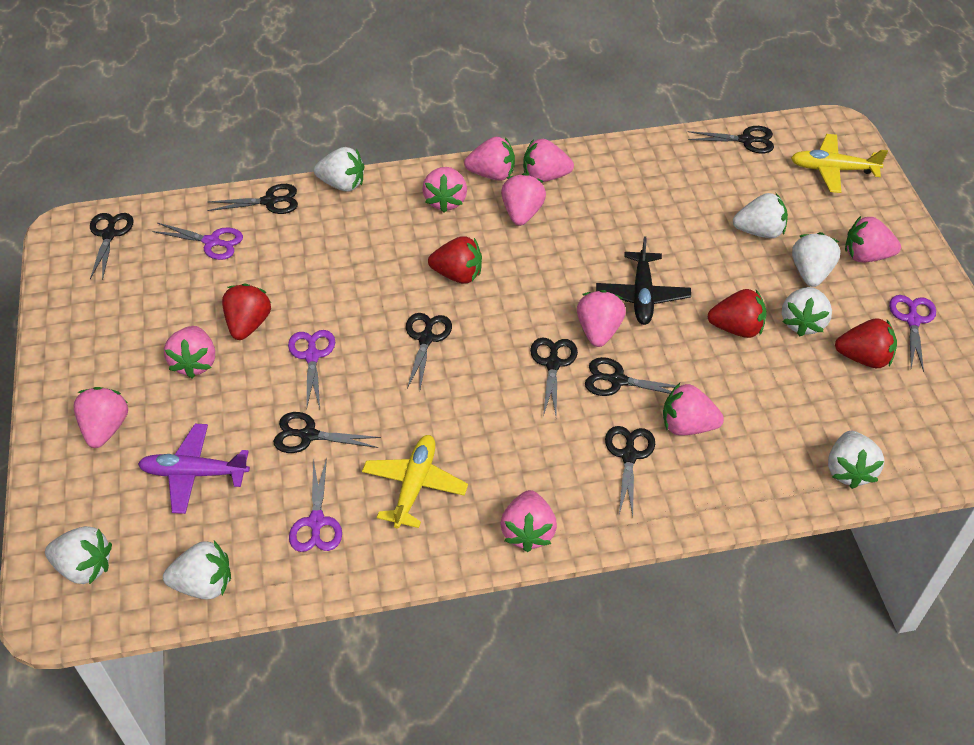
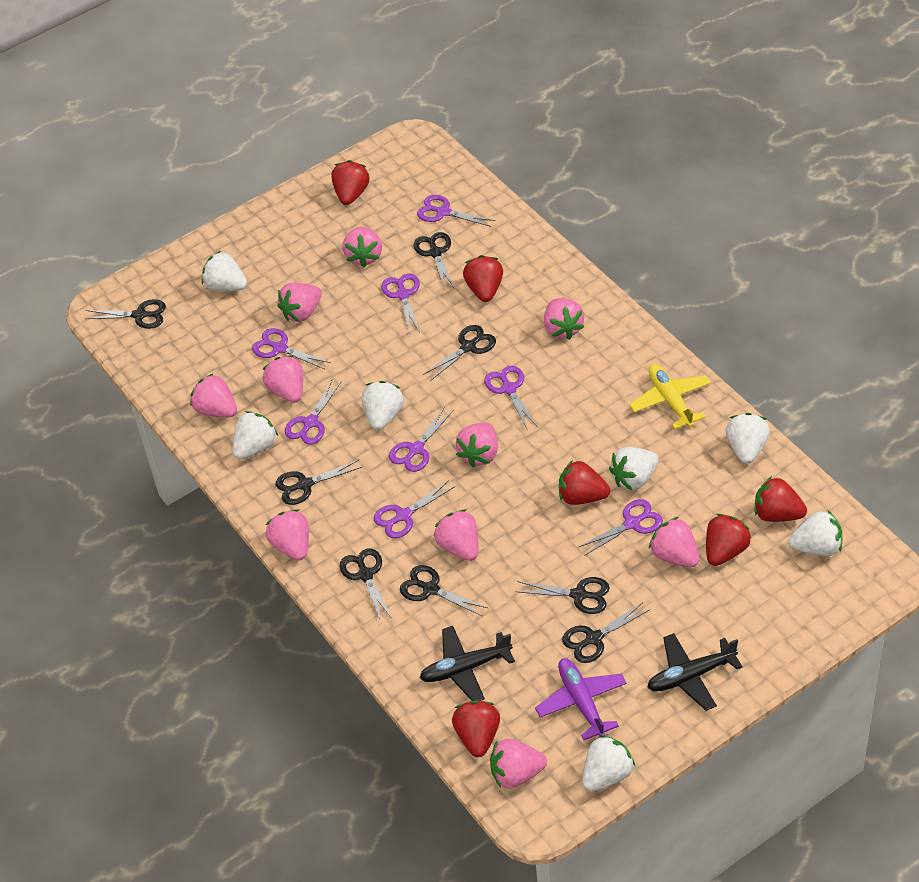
black plane: 1 -> 2
purple scissors: 4 -> 8
red strawberry: 4 -> 6
yellow plane: 2 -> 1

